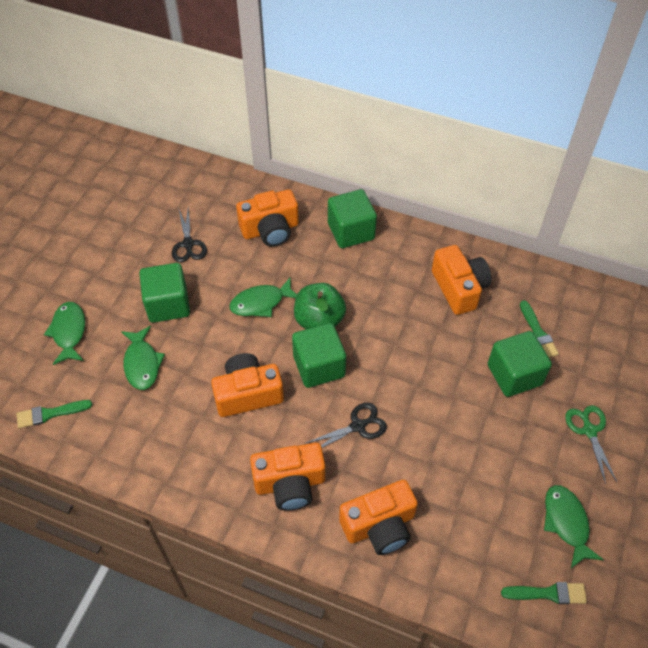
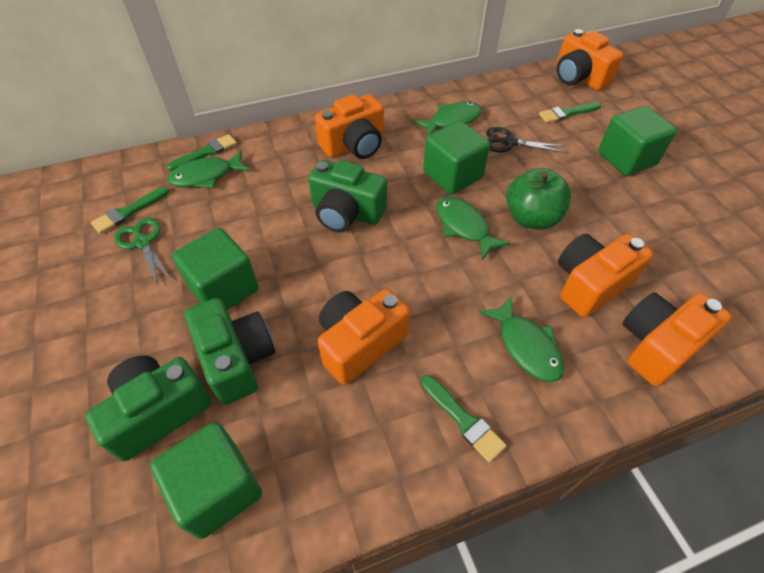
black scissors: 2 -> 1
green brush: 3 -> 4
green camera: 0 -> 3

